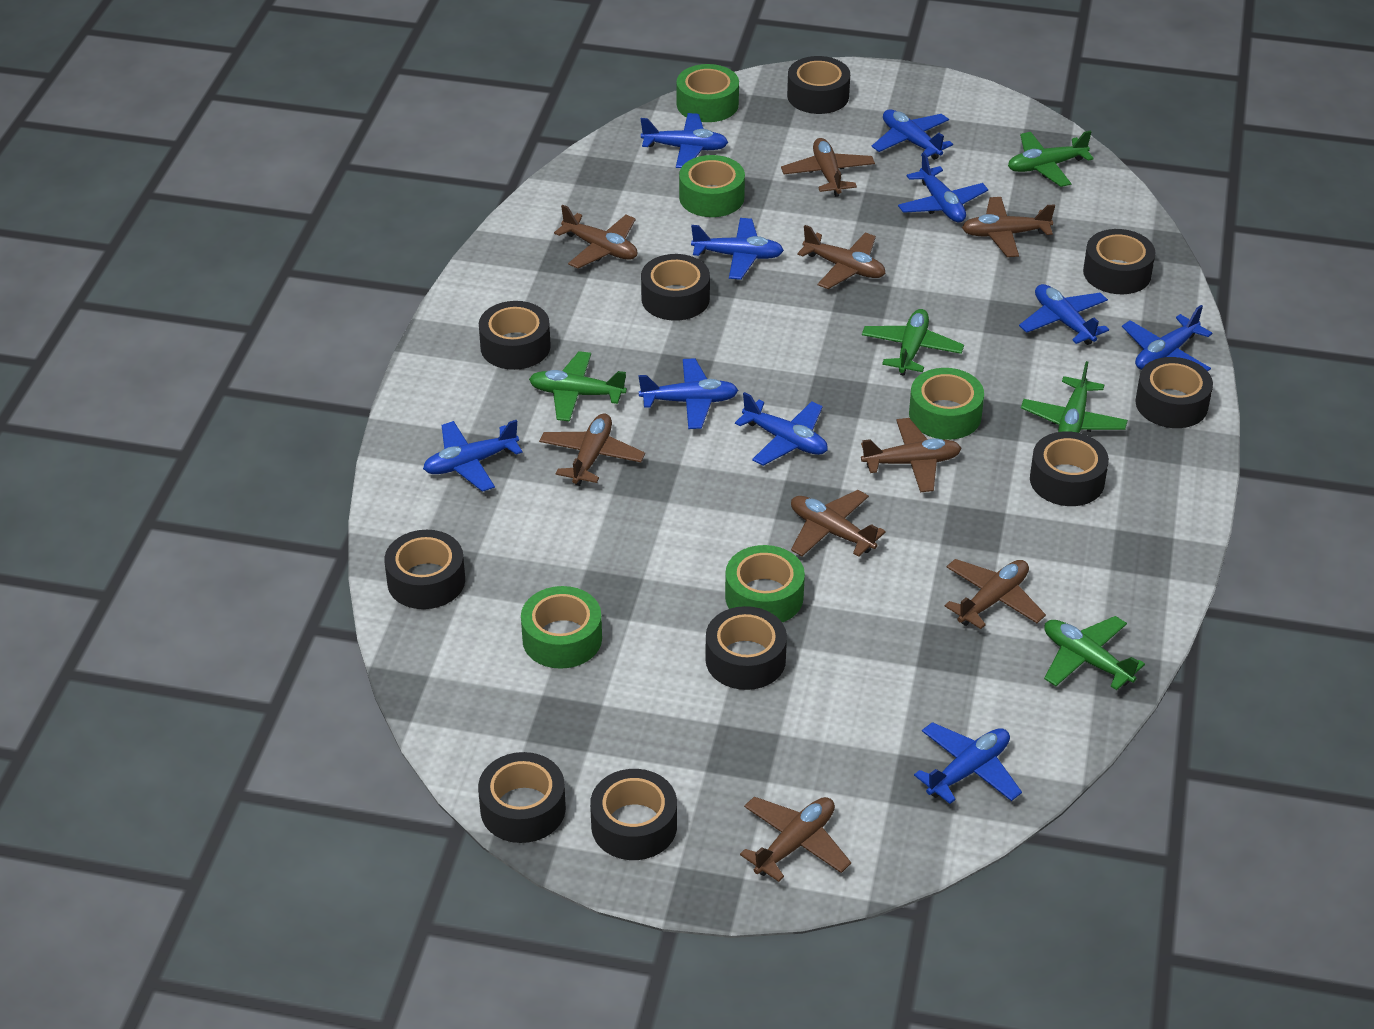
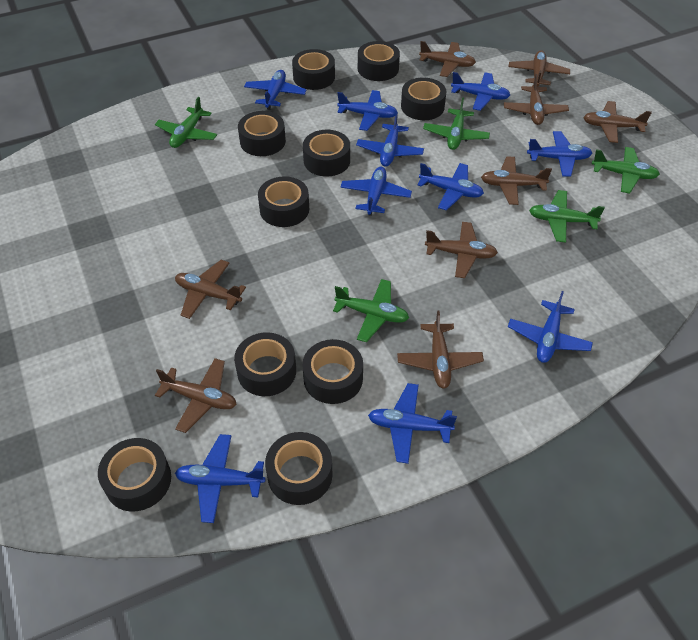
green tape: 5 -> 0

